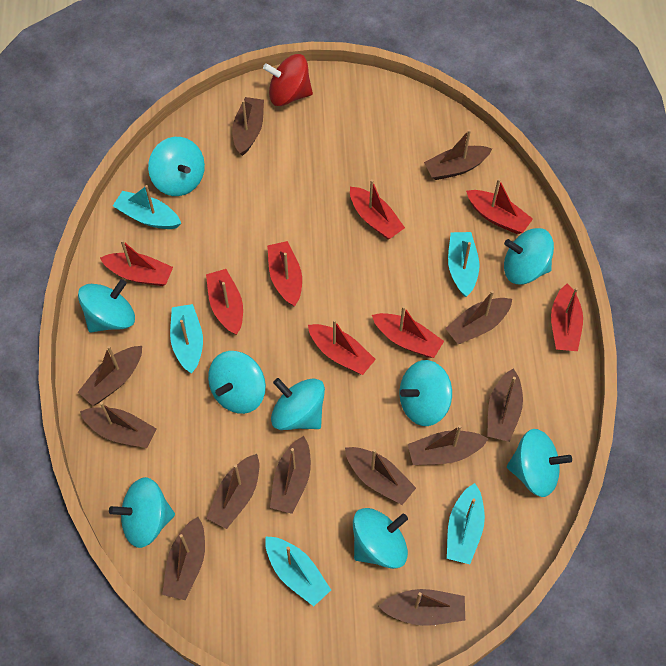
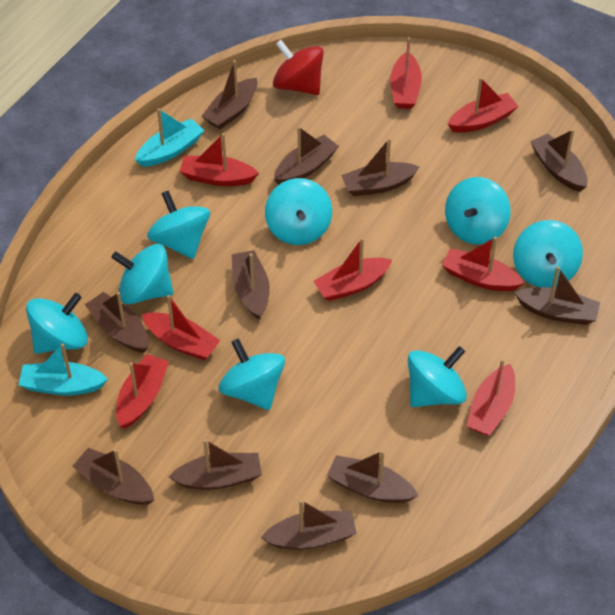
brown boat: 12 -> 11
turquoise boat: 5 -> 2
turquoise spinning top: 9 -> 8

